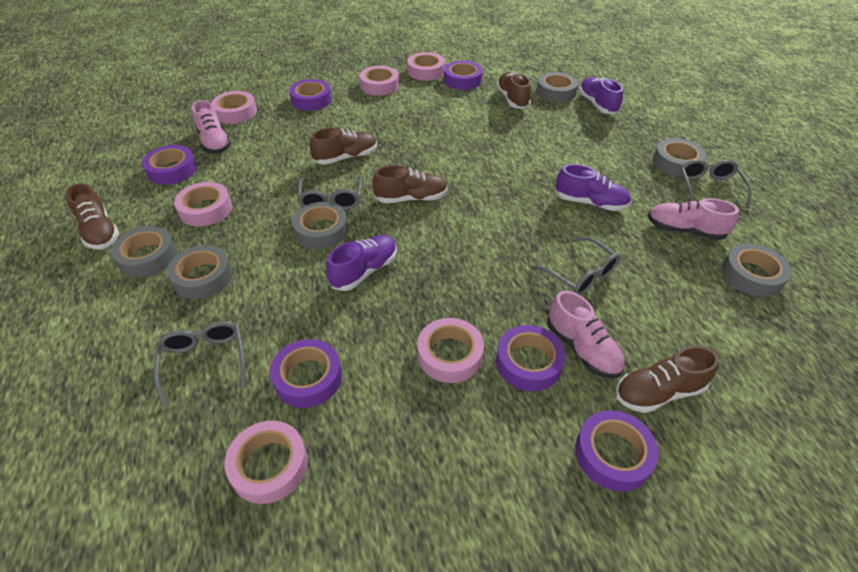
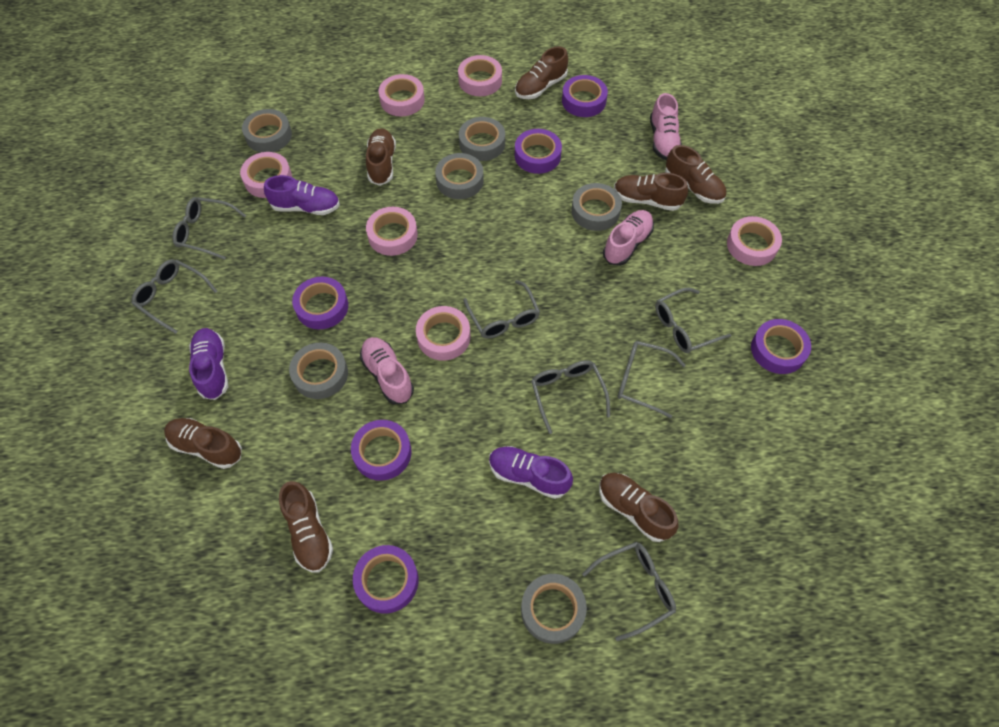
brown shoe: 5 -> 7
grey glasses: 4 -> 7

